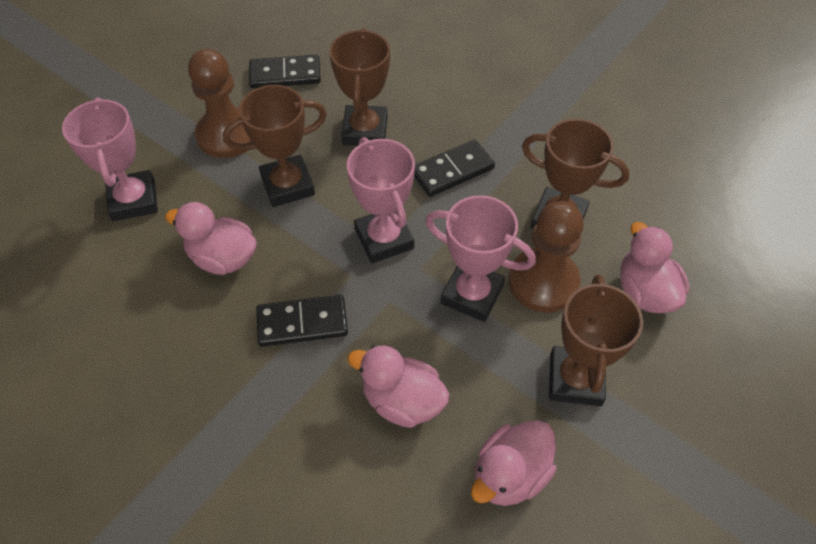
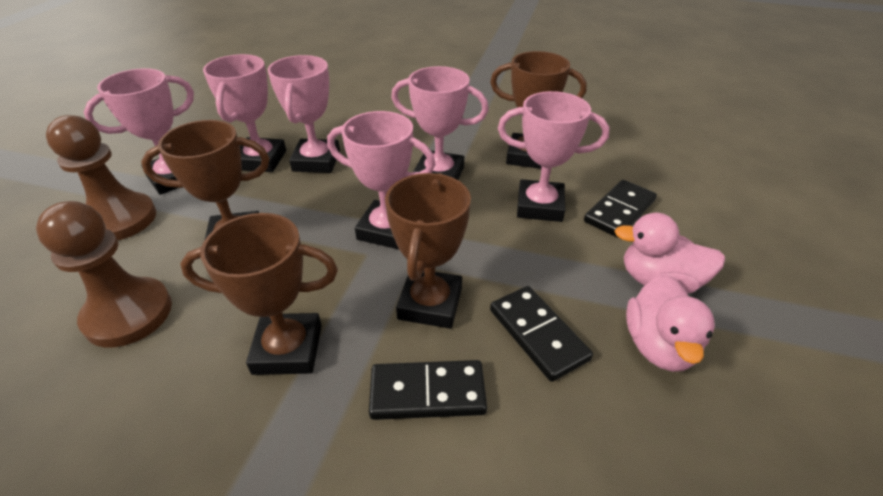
pink duck: 4 -> 2
pink trophy: 3 -> 6

